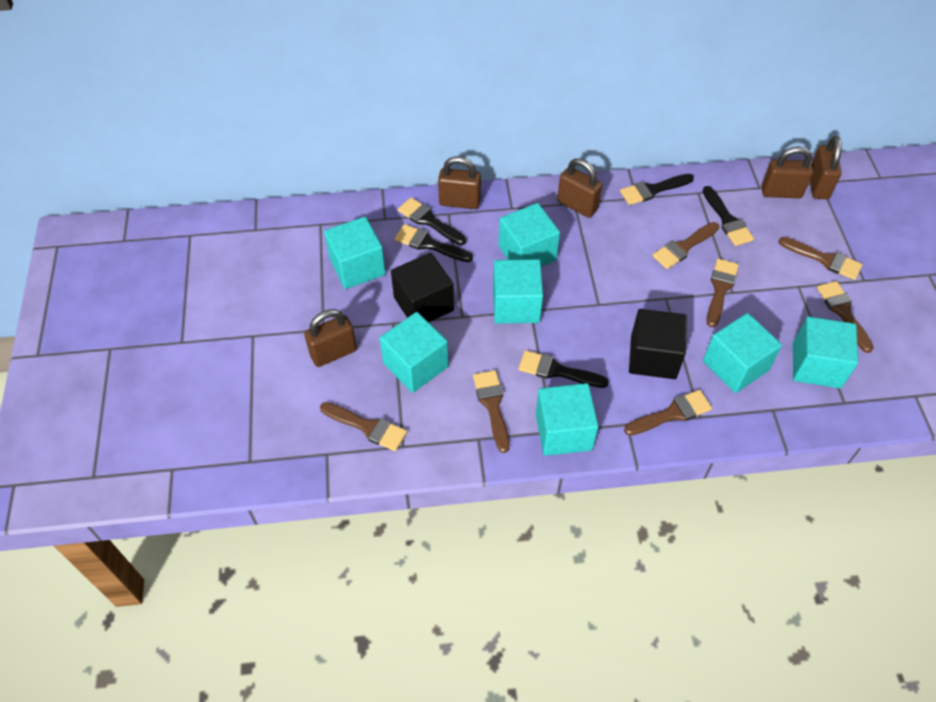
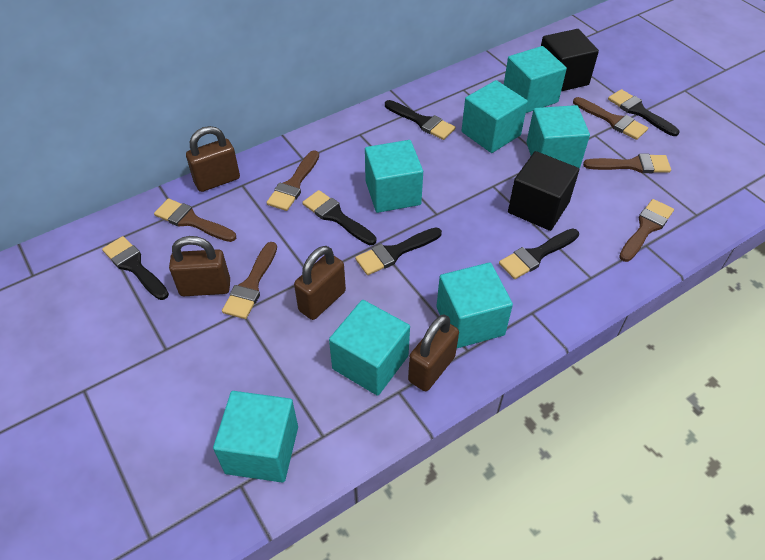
black brush: 5 -> 6
brown brush: 7 -> 6
brown padlock: 5 -> 4

